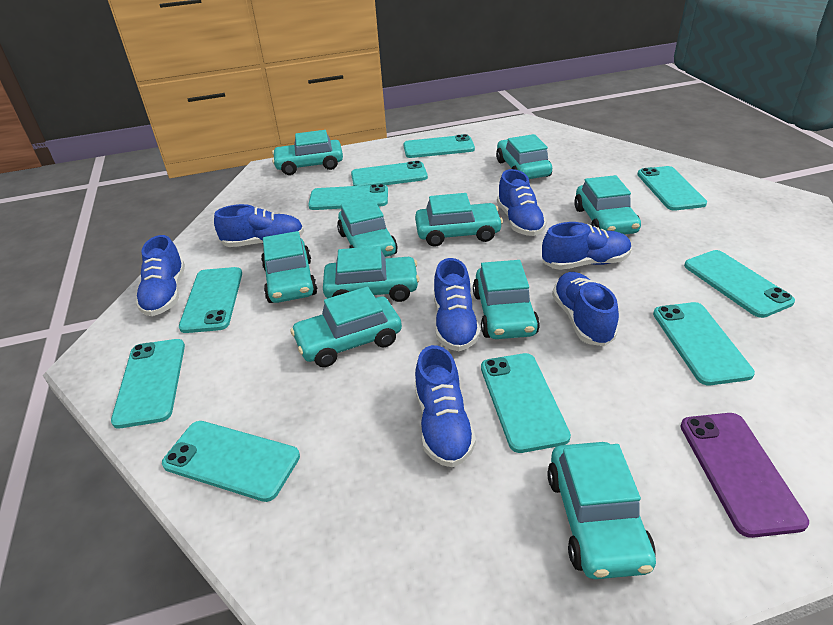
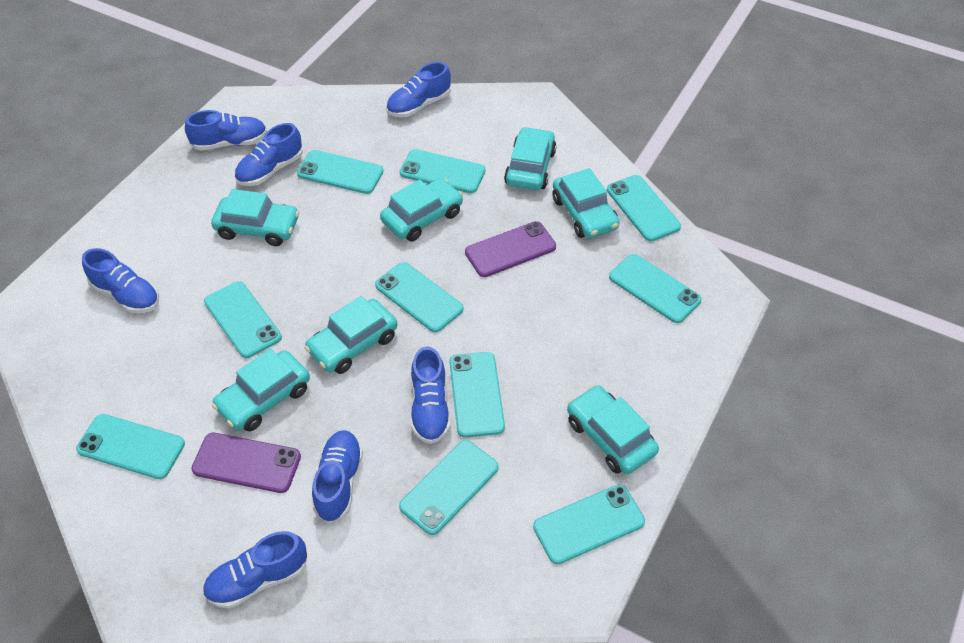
purple phone: 1 -> 2
turquoise car: 10 -> 7

